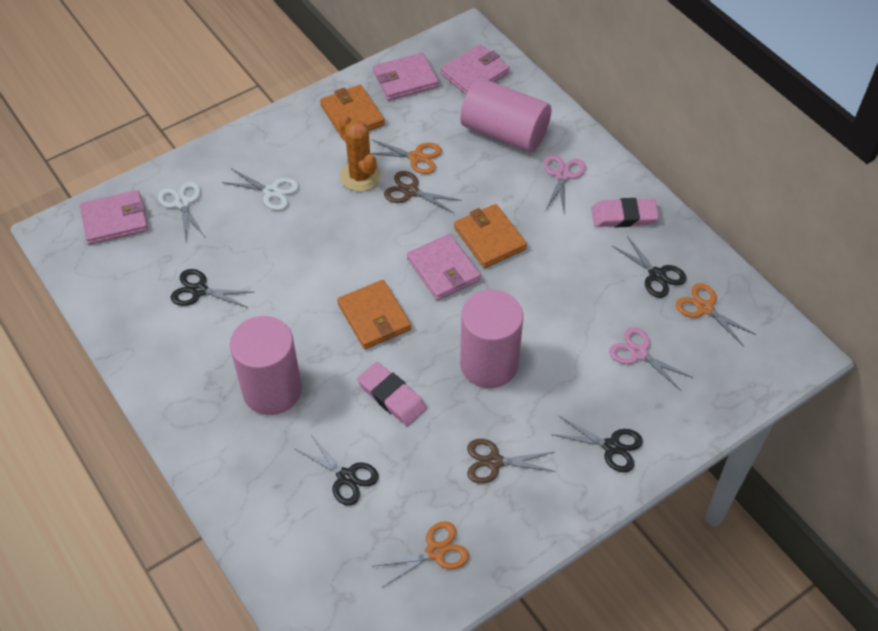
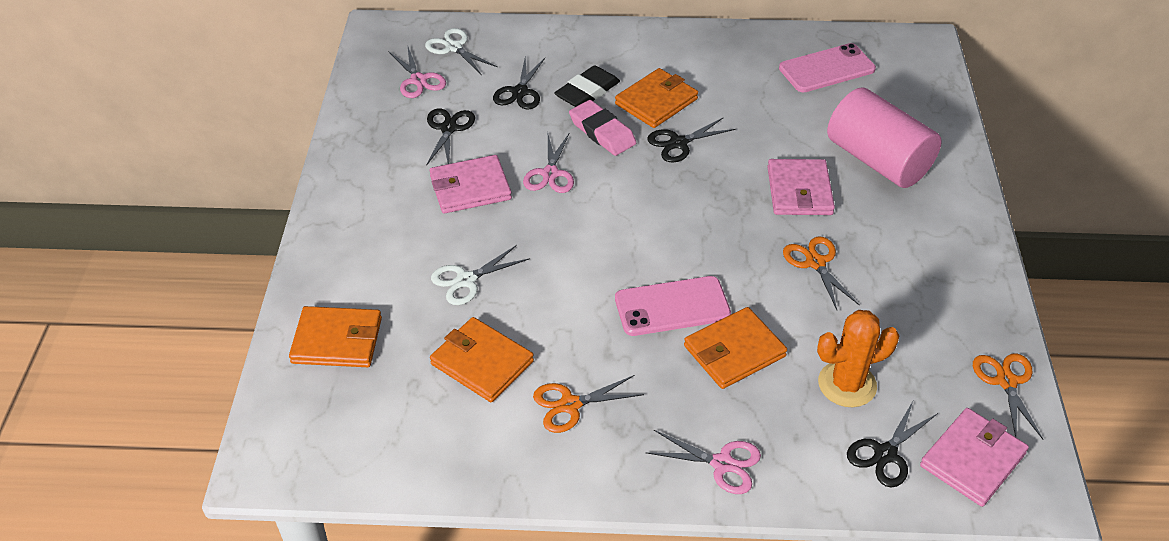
black eraser: 0 -> 1
brown scissors: 2 -> 0
orange wallet: 3 -> 4
pink cylinder: 3 -> 1
pink eraser: 2 -> 1
pink phone: 0 -> 2
pink scissors: 2 -> 3
pink wallet: 4 -> 3

